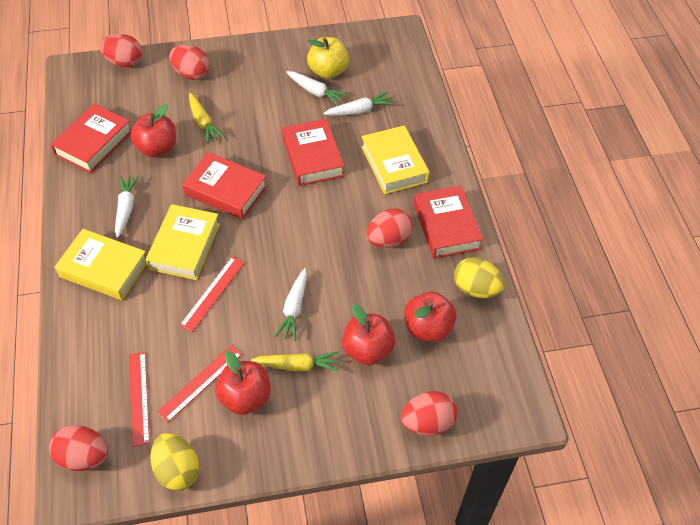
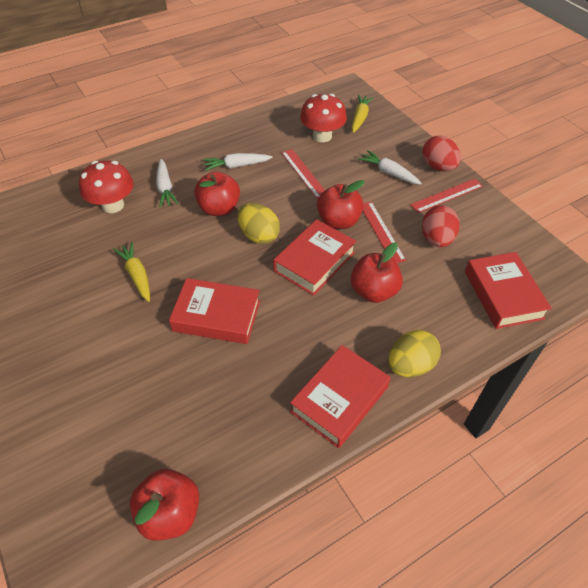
red egg: 5 -> 2
red mushroom: 0 -> 2
white carrot: 4 -> 3
yellow apple: 1 -> 0
yellow book: 3 -> 0

